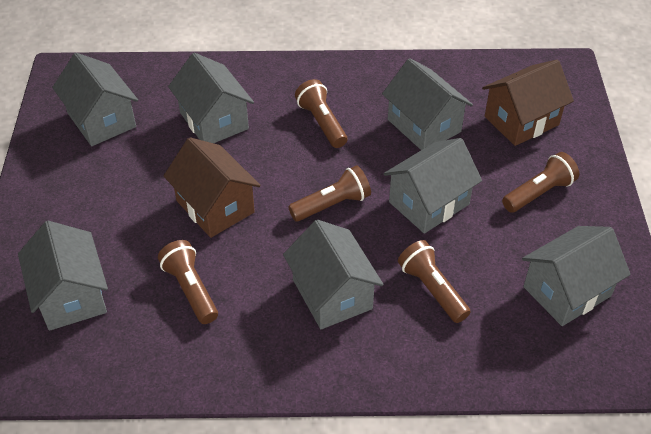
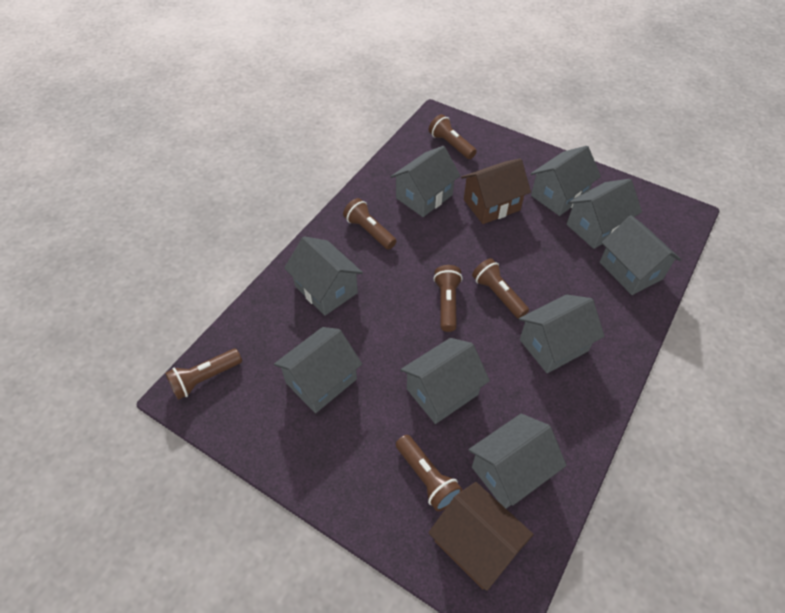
brown flashlight: 5 -> 6
grey house: 7 -> 9

